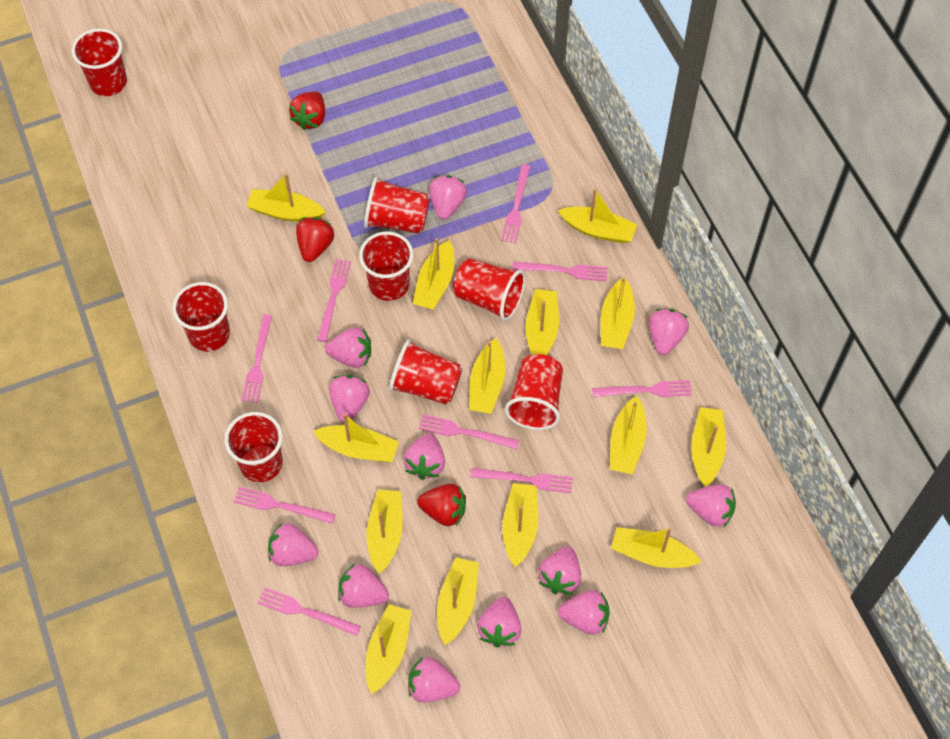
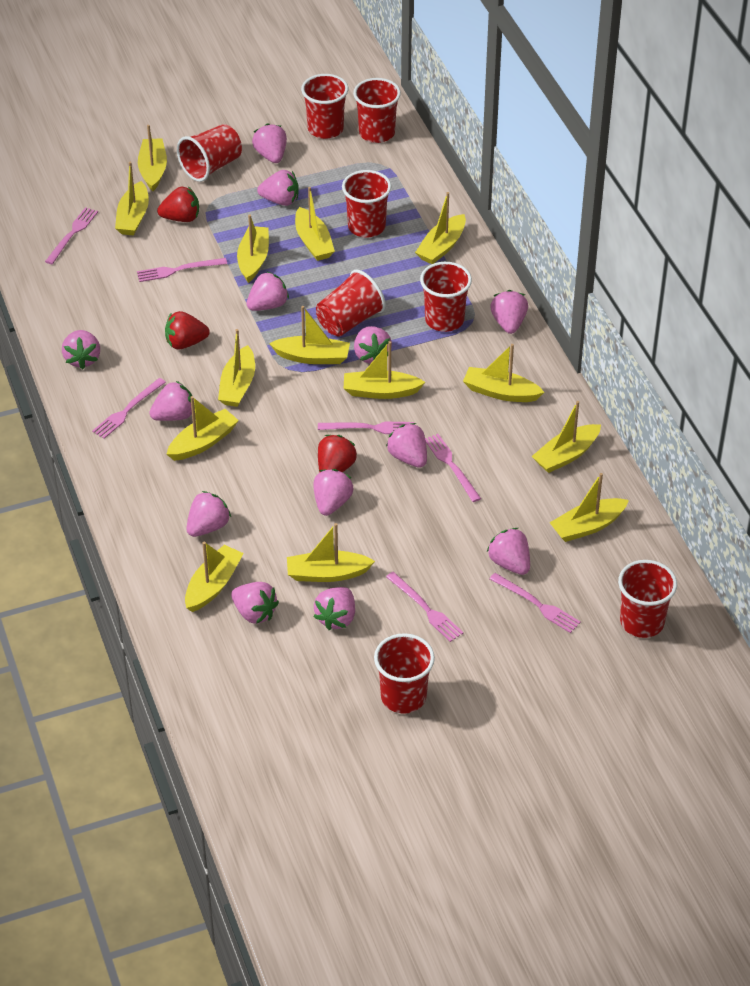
pink fork: 9 -> 7
pink strawberry: 12 -> 13

